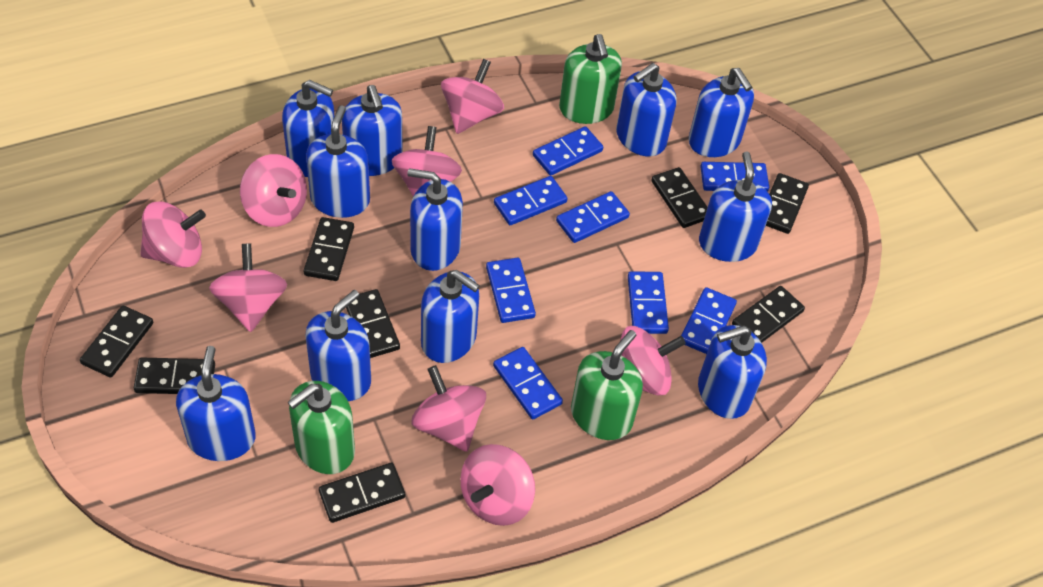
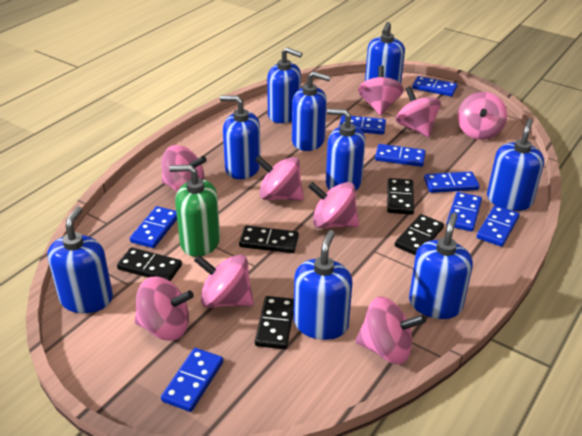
black domino: 8 -> 5
blue soap dispenser: 11 -> 9
green soap dispenser: 3 -> 1
pink spinning top: 8 -> 9

